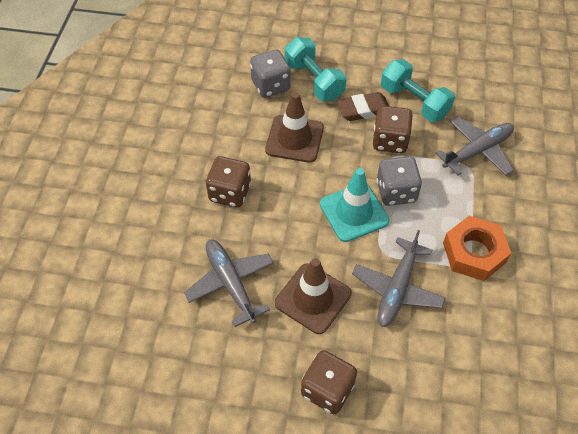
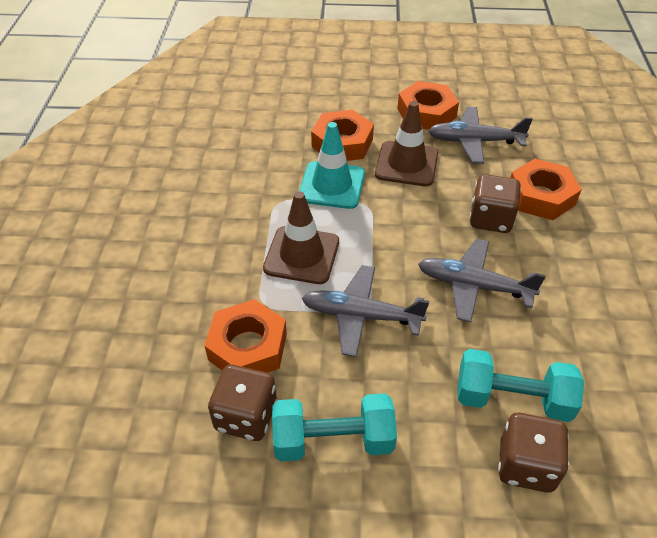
brown eraser: 1 -> 0
grey dice: 2 -> 0
orange nut: 1 -> 4

